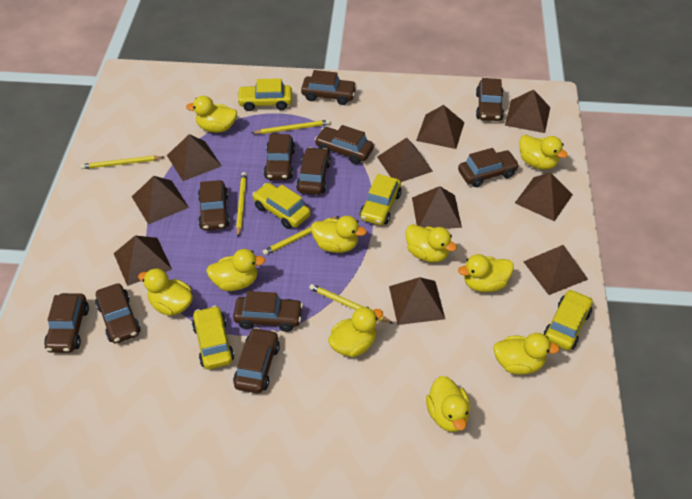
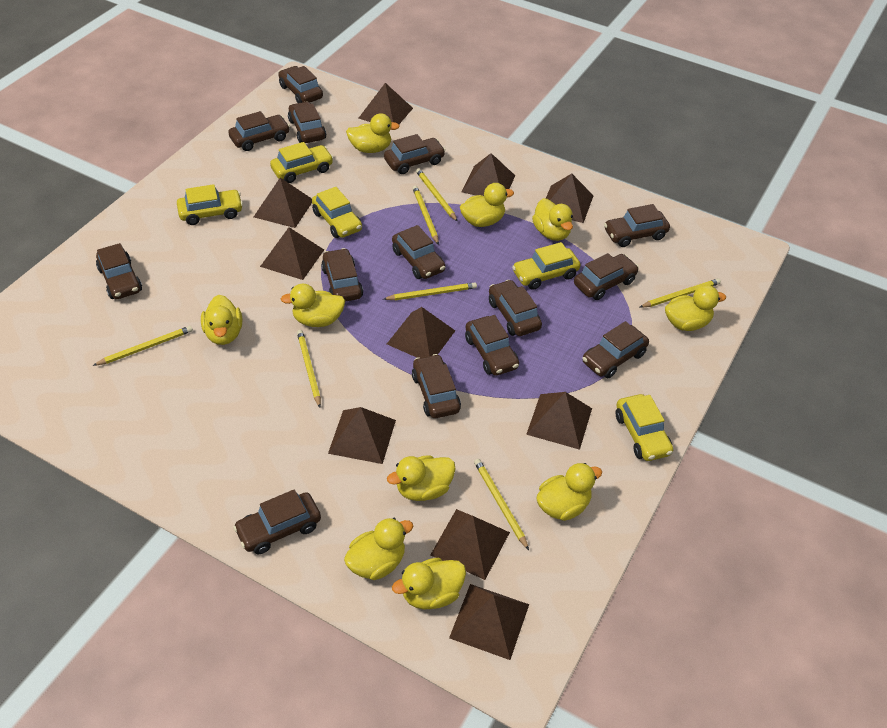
brown car: 11 -> 14
yellow pencil: 5 -> 7

